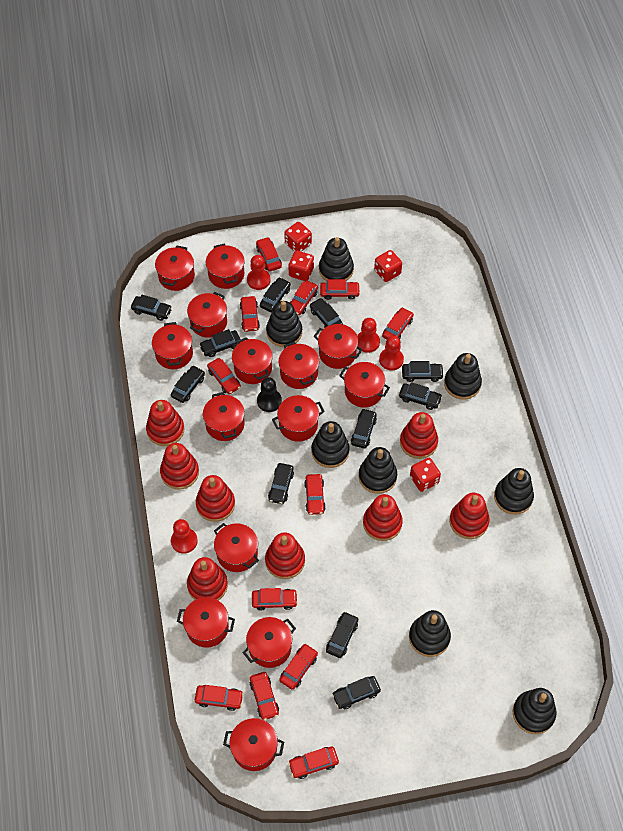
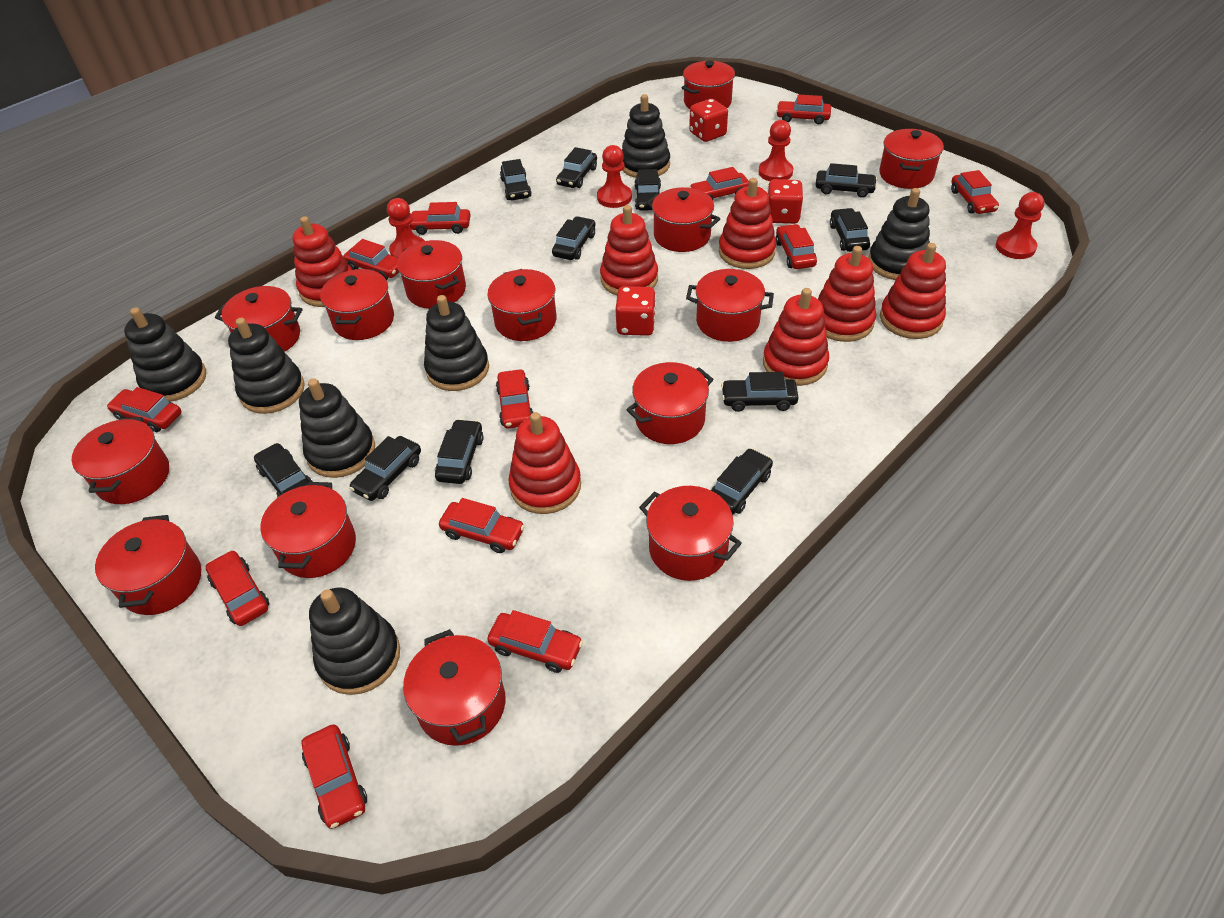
black pawn: 1 -> 0
black stacking toy: 8 -> 7
red dice: 4 -> 3
red stacking toy: 8 -> 7

